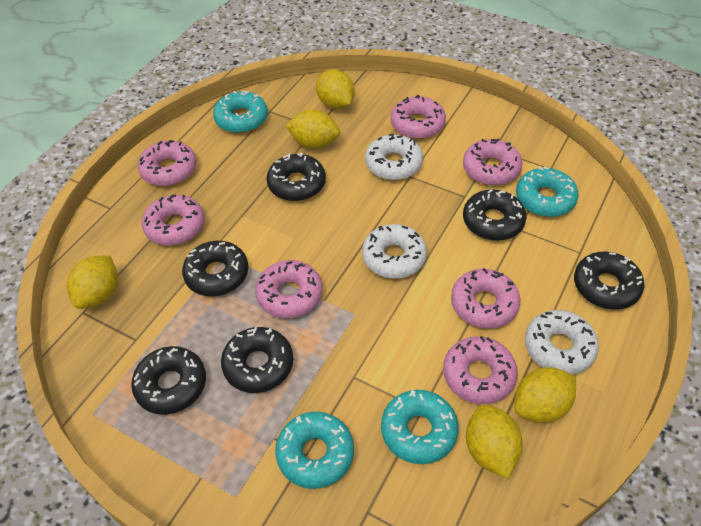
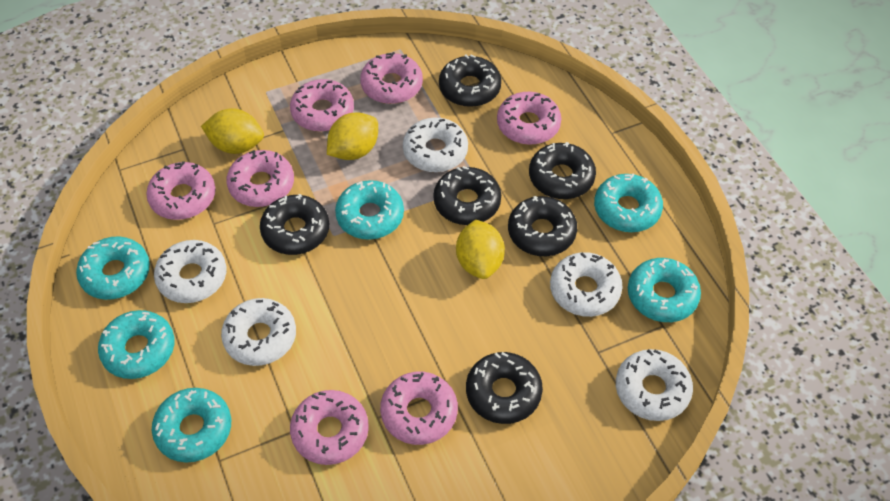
turquoise donut: 4 -> 6
white donut: 3 -> 5
yellow lemon: 5 -> 3

